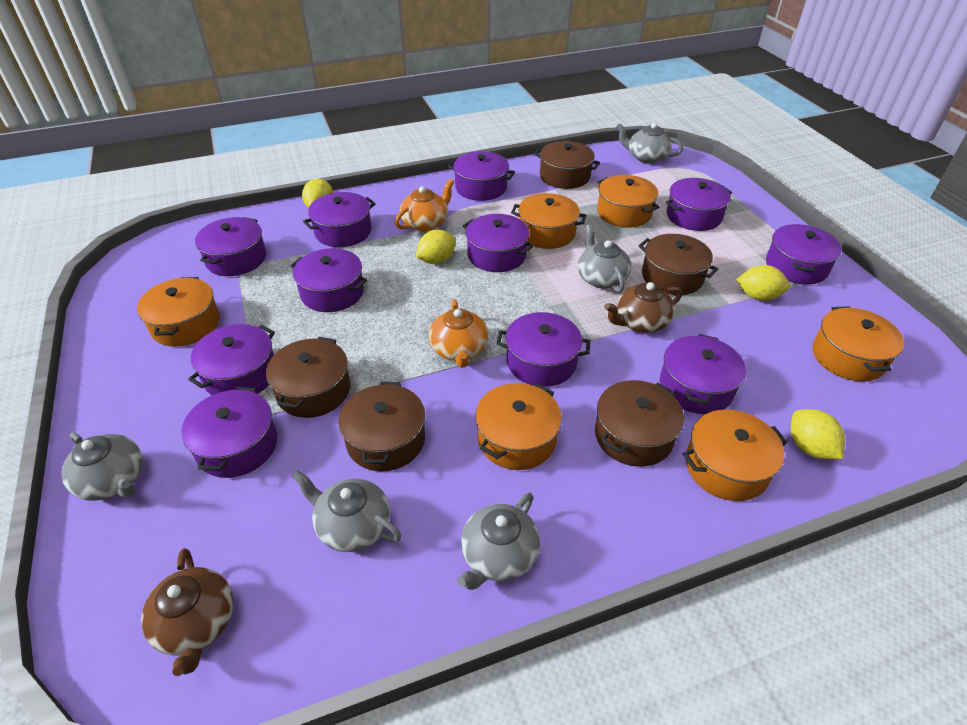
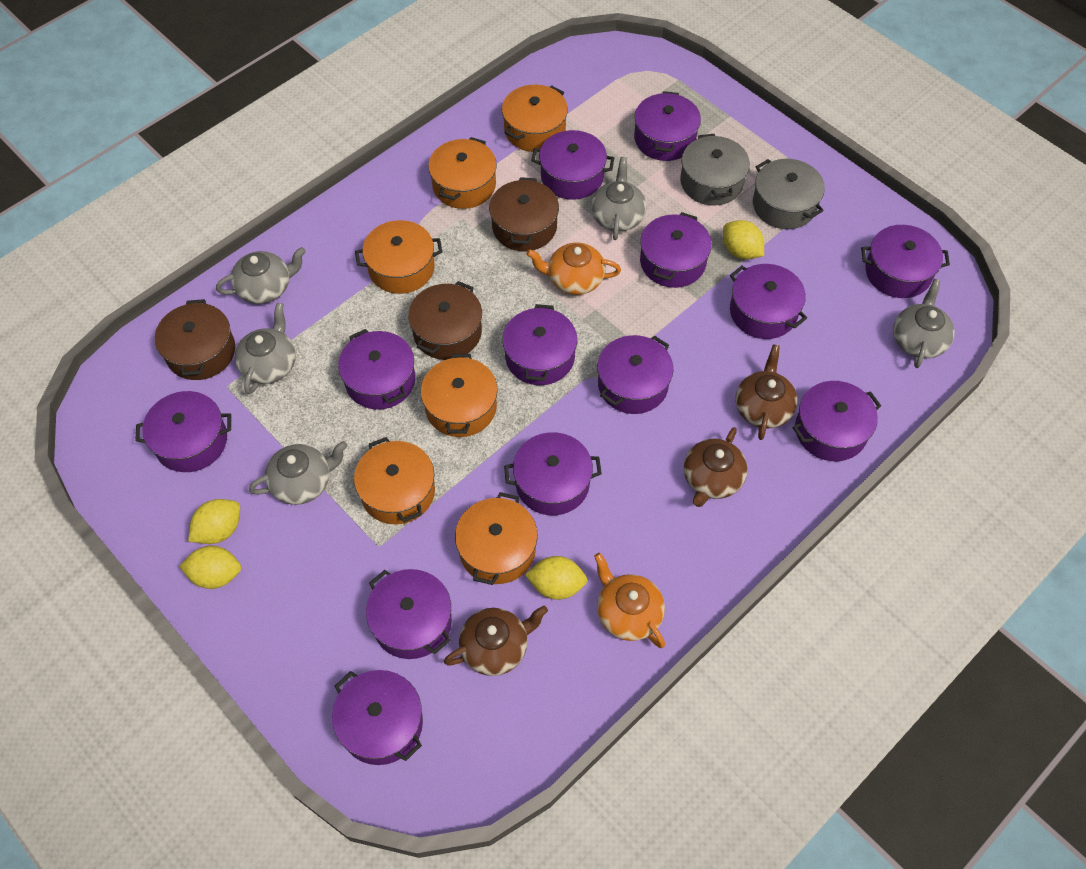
brown pot: 5 -> 3
brown teapot: 2 -> 3
grey pot: 0 -> 2
purple pot: 11 -> 13

